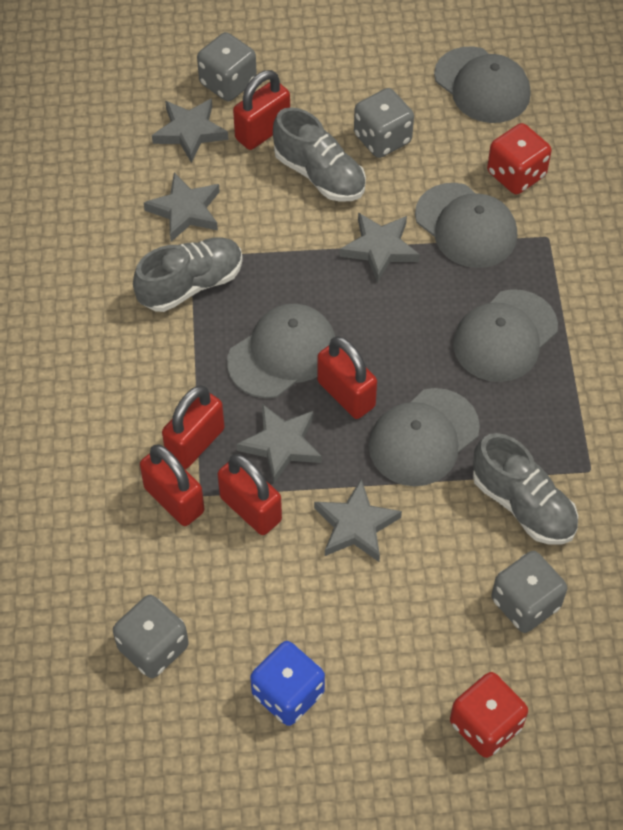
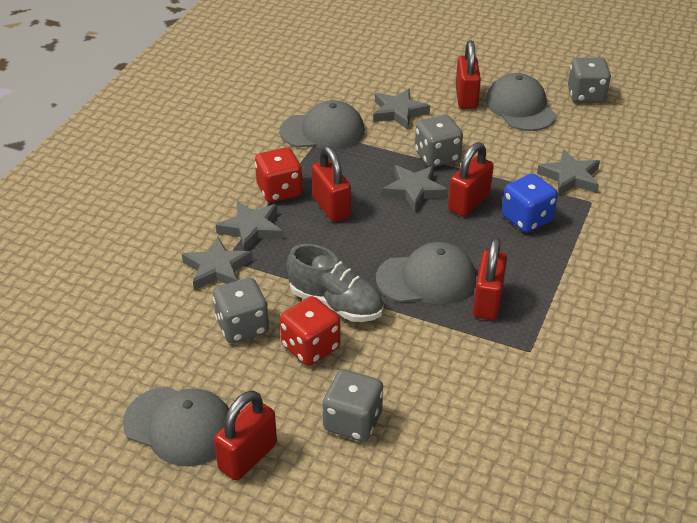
grey cap: 5 -> 4
grey shoe: 3 -> 1

